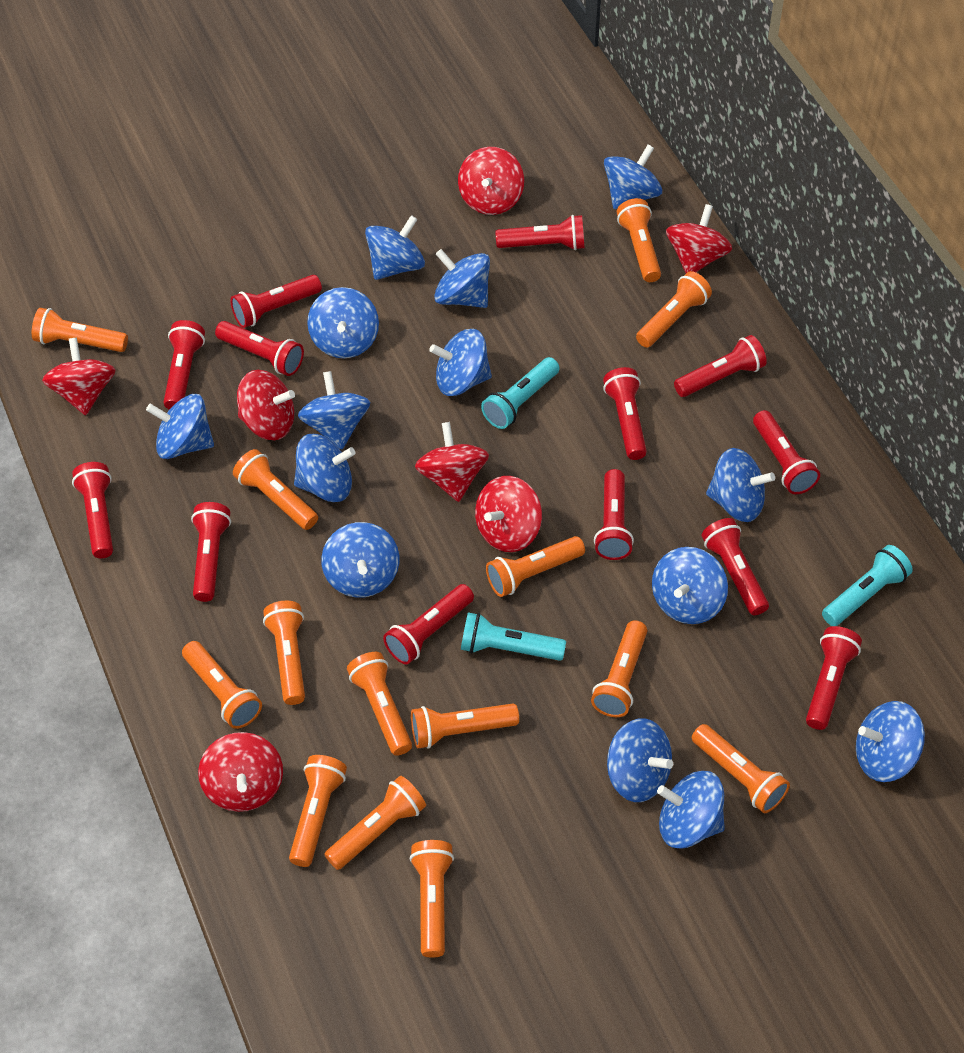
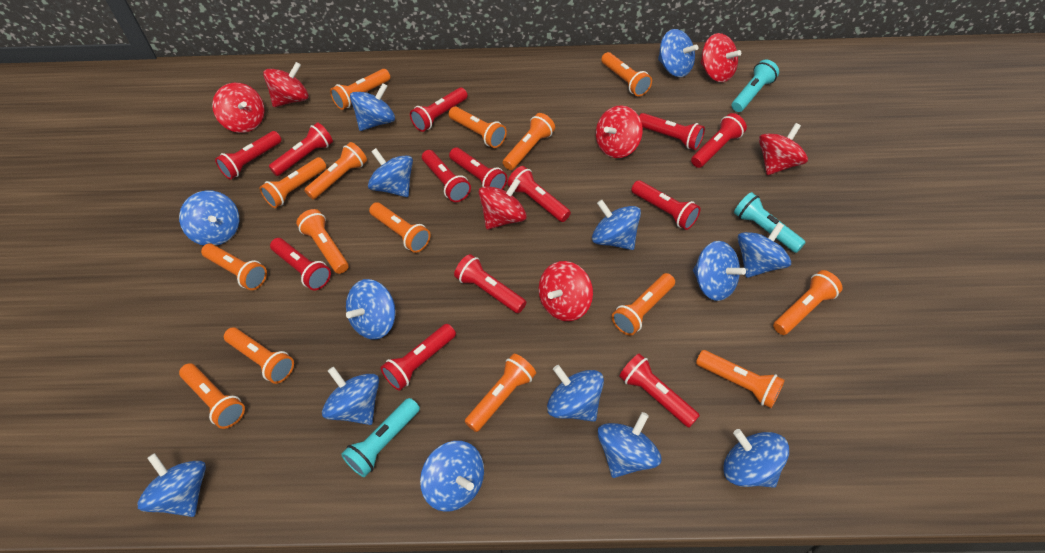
orange flashlight: 14 -> 15

